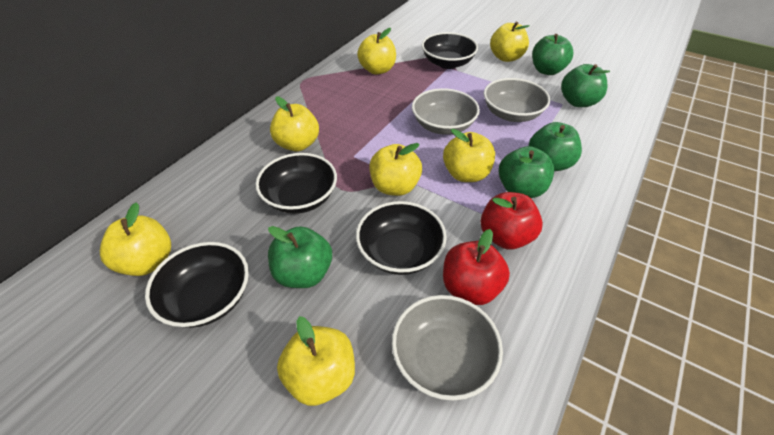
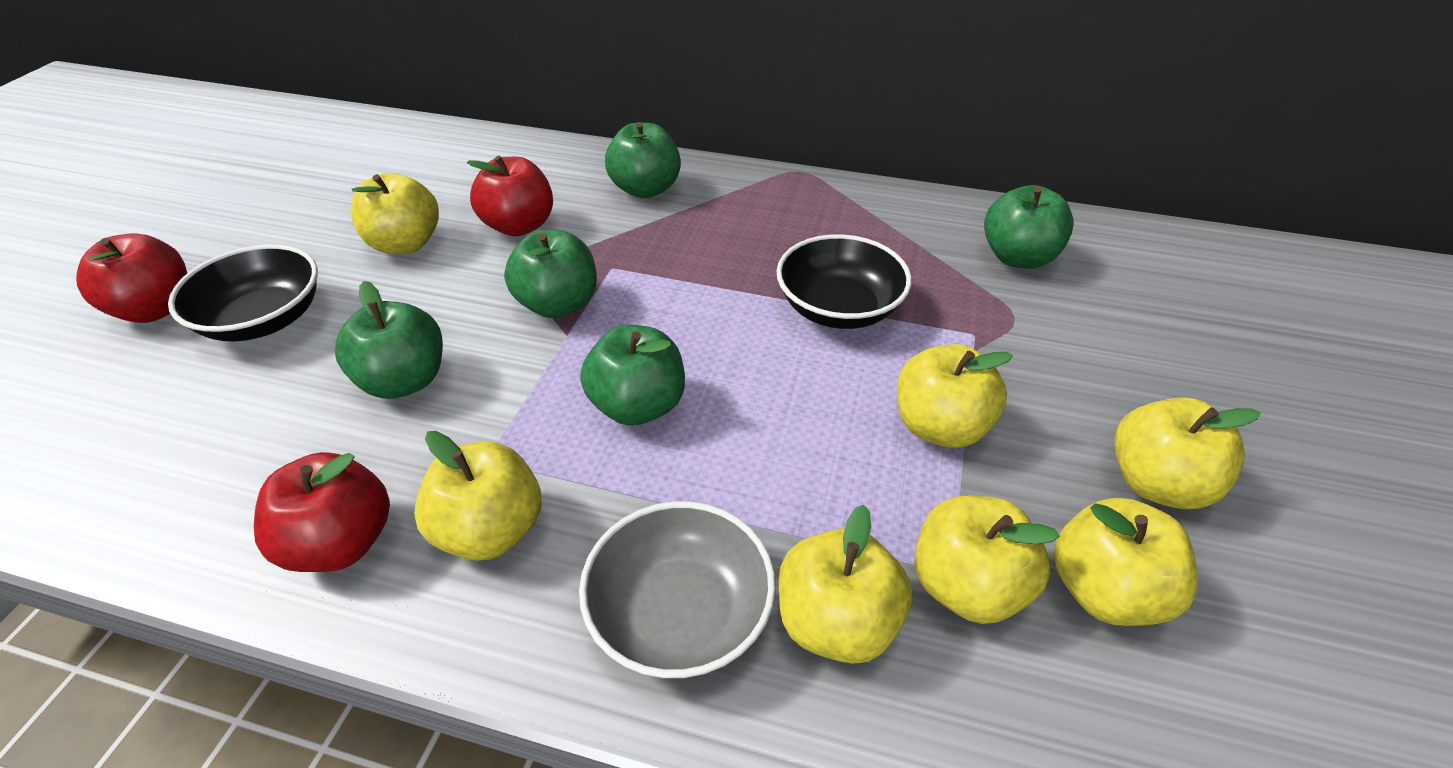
black bowl: 4 -> 2
grey bowl: 3 -> 1
red apple: 2 -> 3

